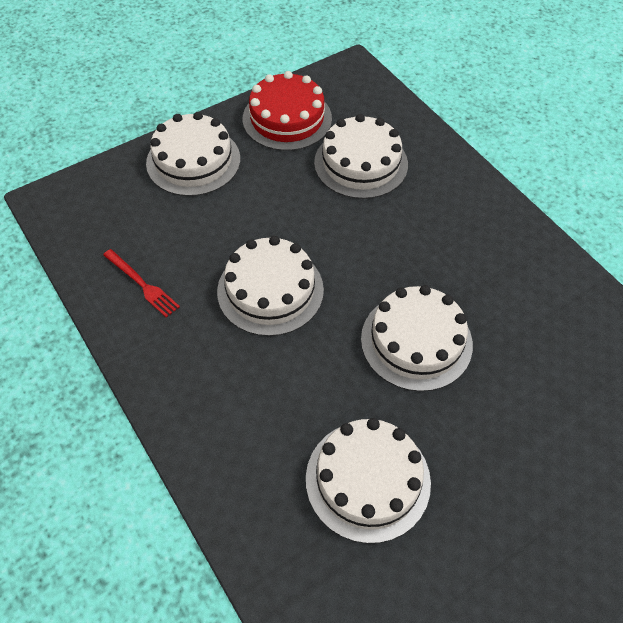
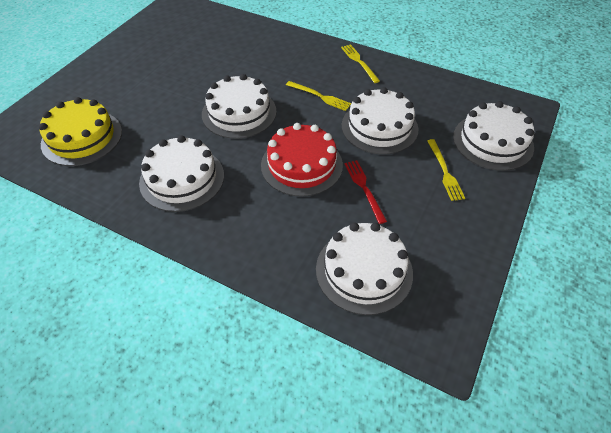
yellow cake: 0 -> 1
yellow fork: 0 -> 3

